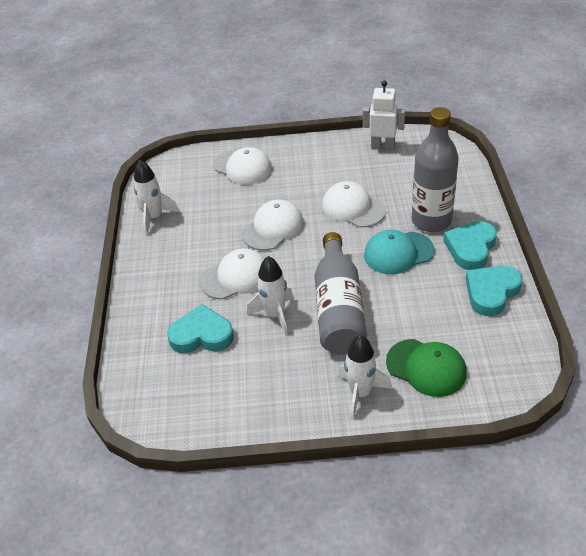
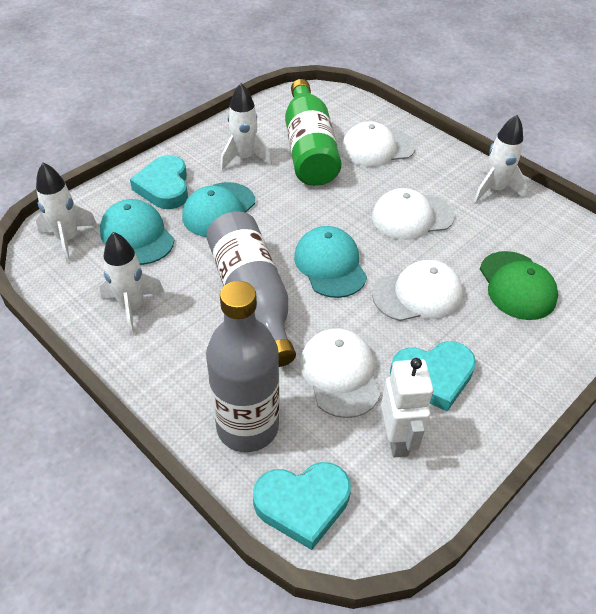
green bottle: 0 -> 1
turquoise cap: 1 -> 3
white rocket: 3 -> 4

